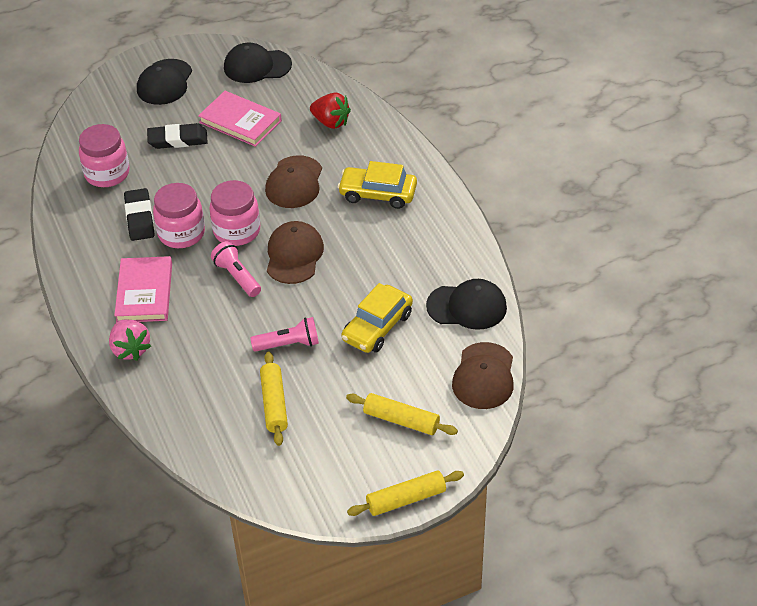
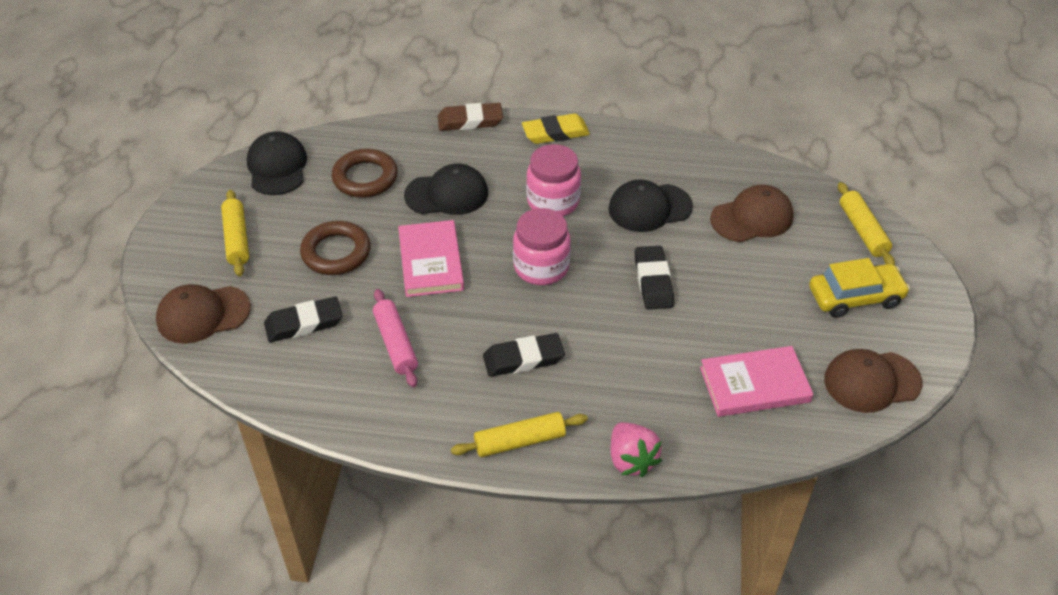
black eraser: 2 -> 3
brown eraser: 0 -> 1
brown ring: 0 -> 2
pink flashlight: 2 -> 0
pink jar: 3 -> 2
pink rolling pin: 0 -> 1
red strawberry: 1 -> 0
yellow car: 2 -> 1
yellow eraser: 0 -> 1

